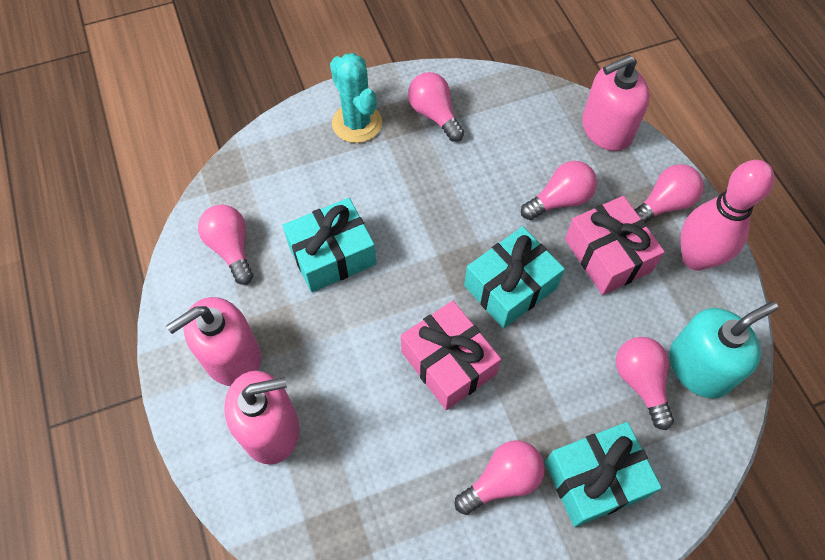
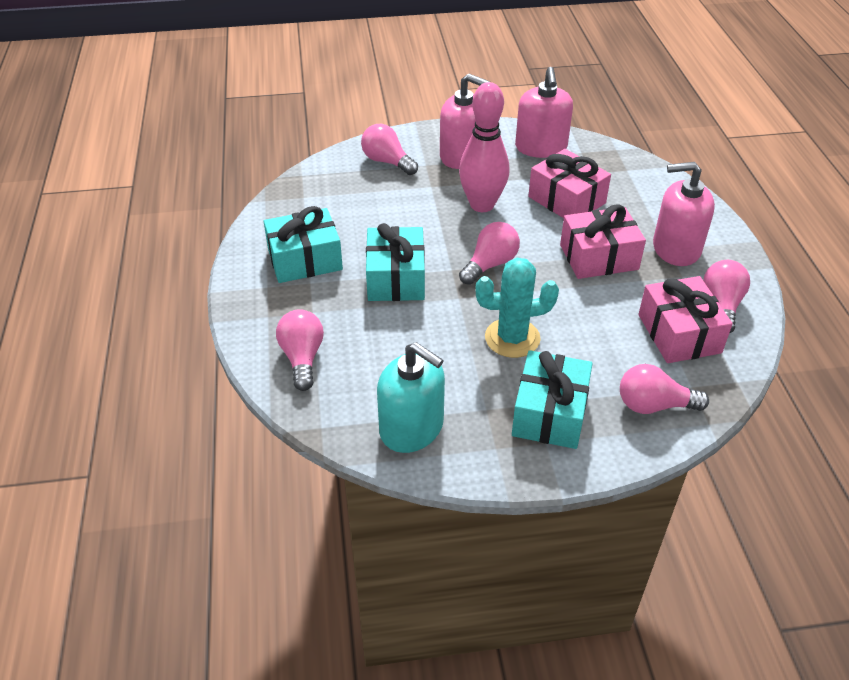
pink gift: 2 -> 3
pink light bulb: 6 -> 5

